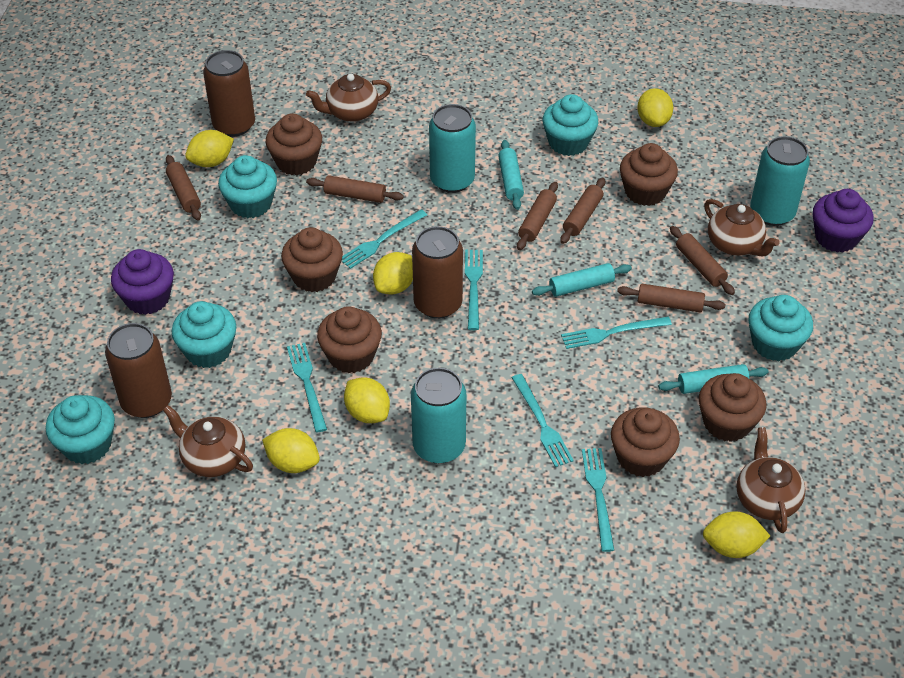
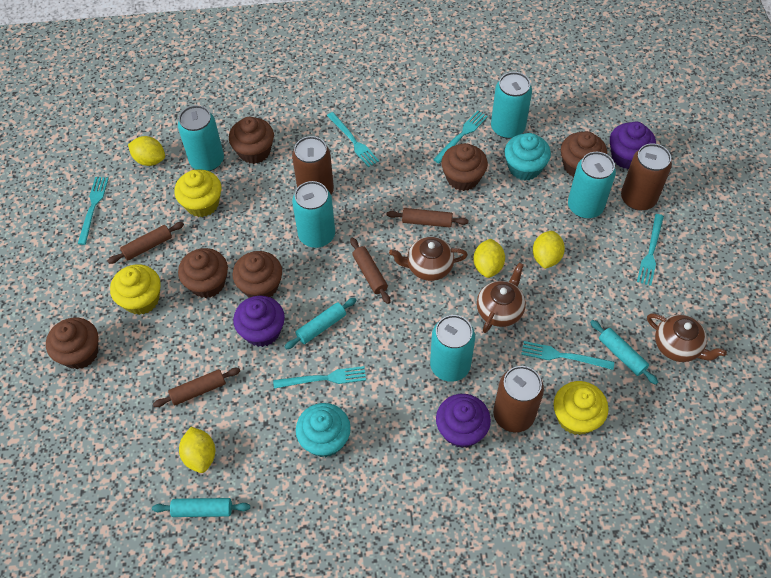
brown rolling pin: 6 -> 4
brown teapot: 4 -> 3
purple cupcake: 2 -> 3
turquoise can: 3 -> 5
turquoise cupcake: 5 -> 2
yellow cupcake: 0 -> 3
yellow lemon: 6 -> 4

